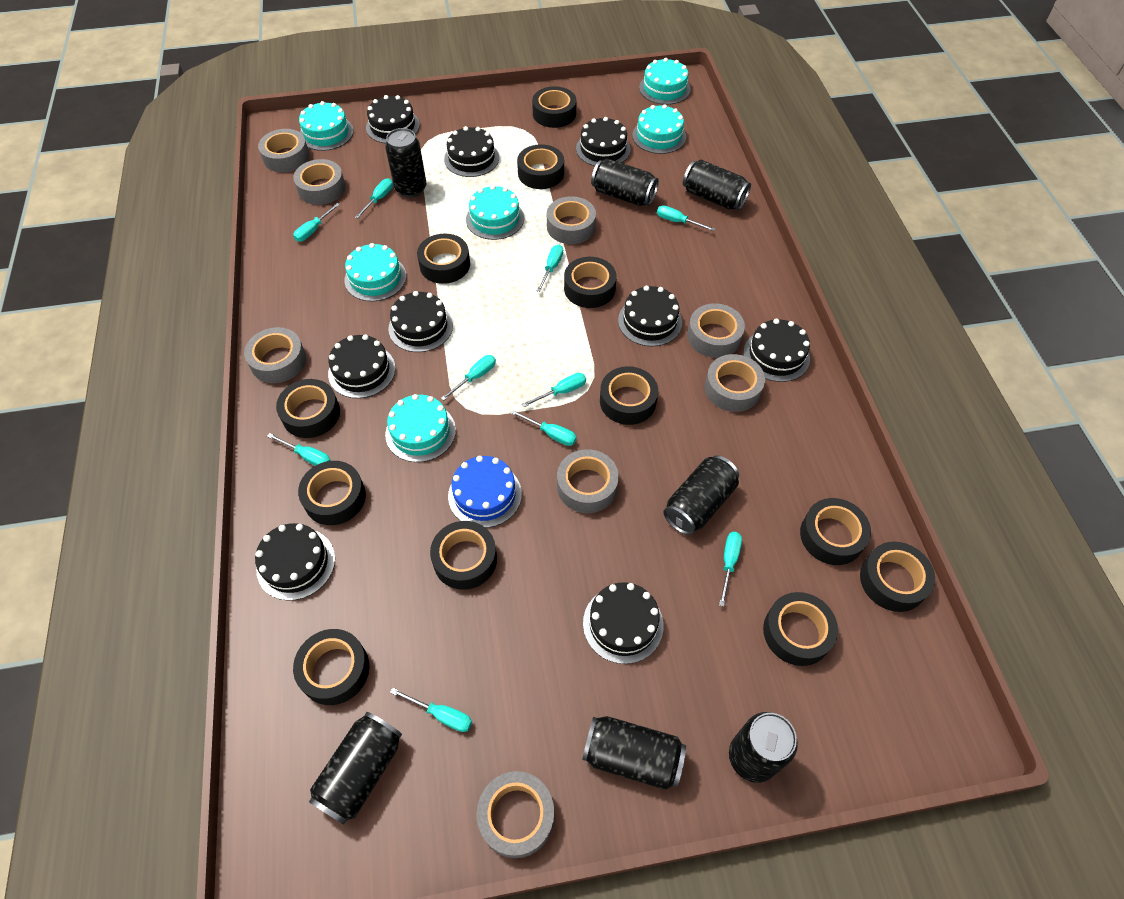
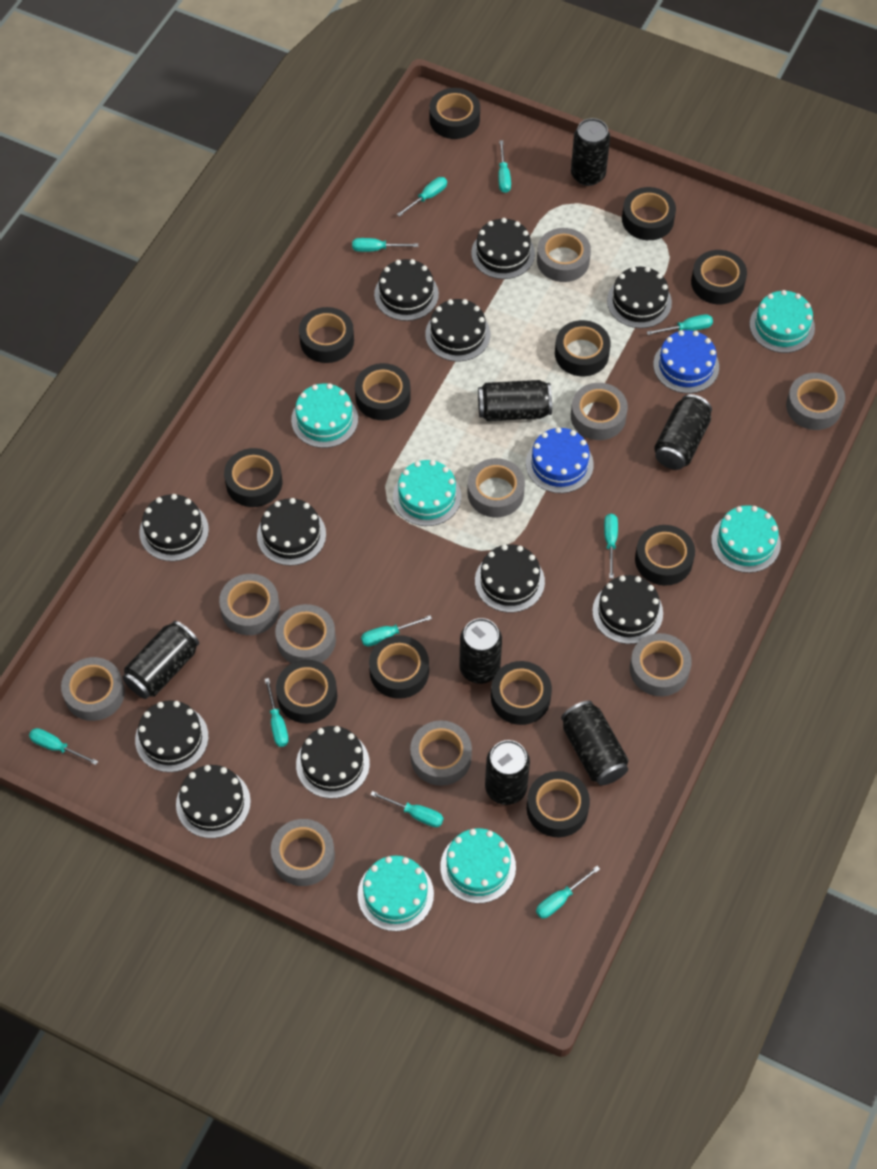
black cake: 9 -> 11
blue cake: 1 -> 2
grey tape: 8 -> 10

